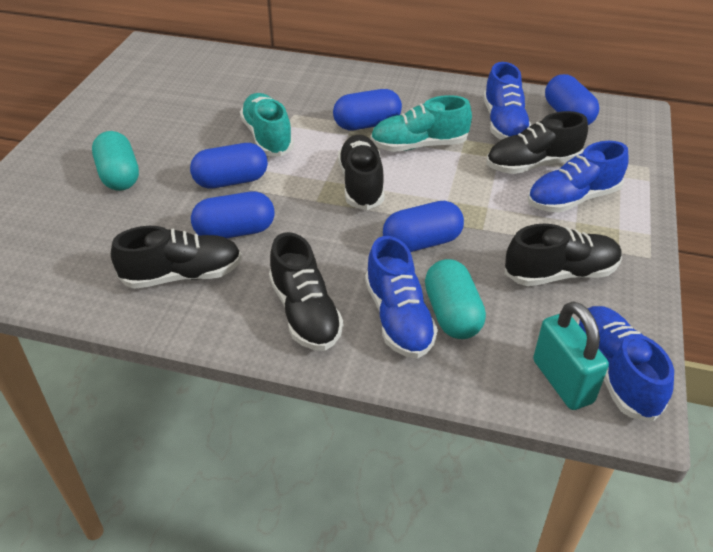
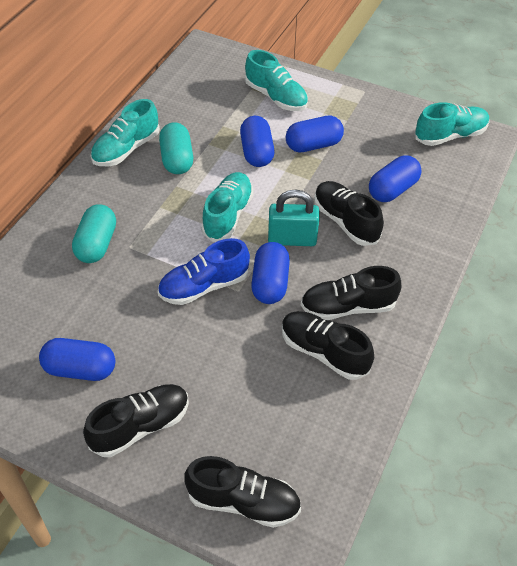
blue shoe: 4 -> 1
turquoise shoe: 2 -> 4

